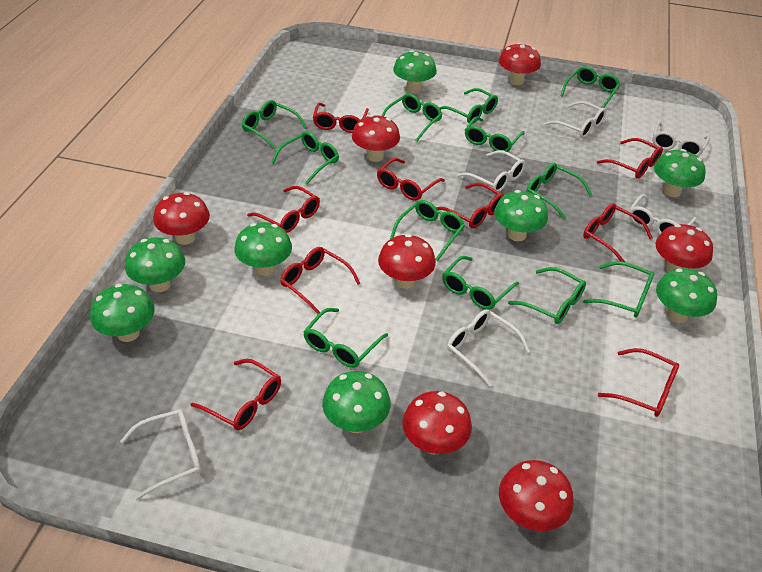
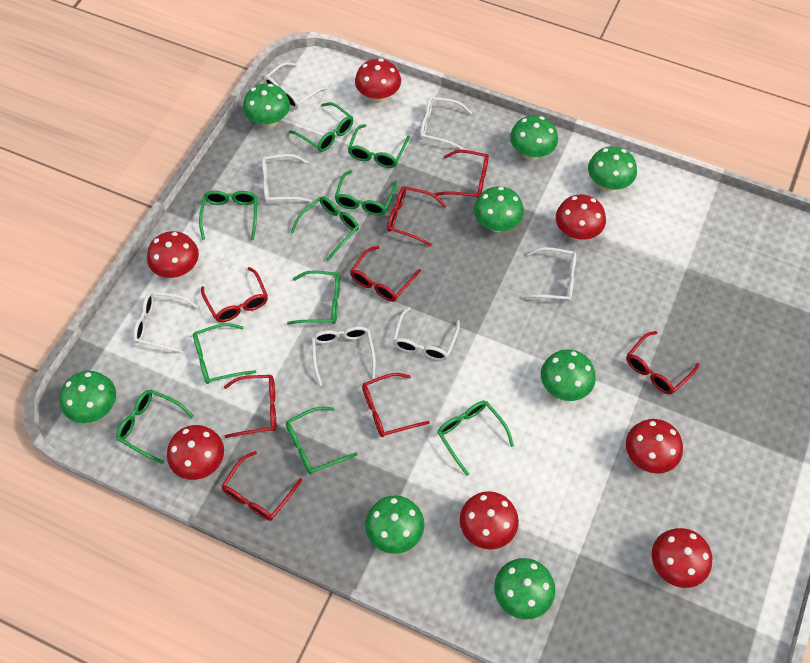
green glasses: 12 -> 10
red glasses: 9 -> 8
white glasses: 6 -> 7

